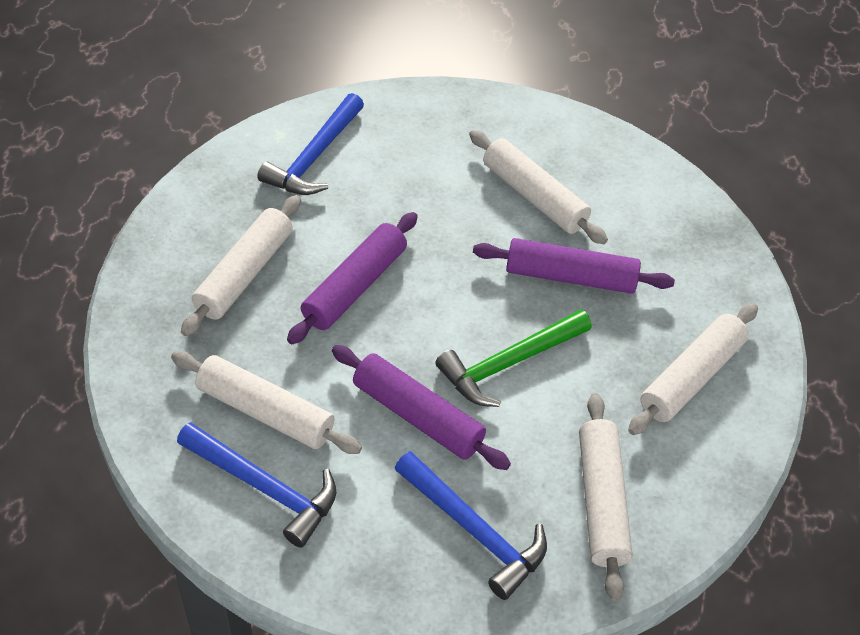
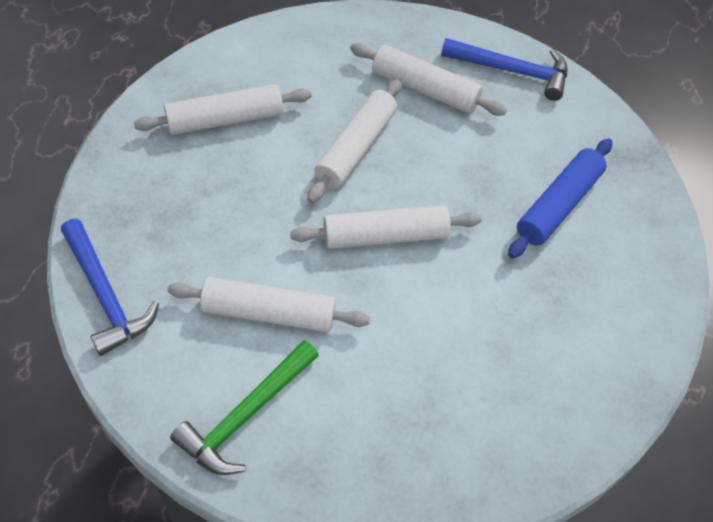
blue hammer: 3 -> 2
blue rolling pin: 0 -> 1
purple rolling pin: 3 -> 0

